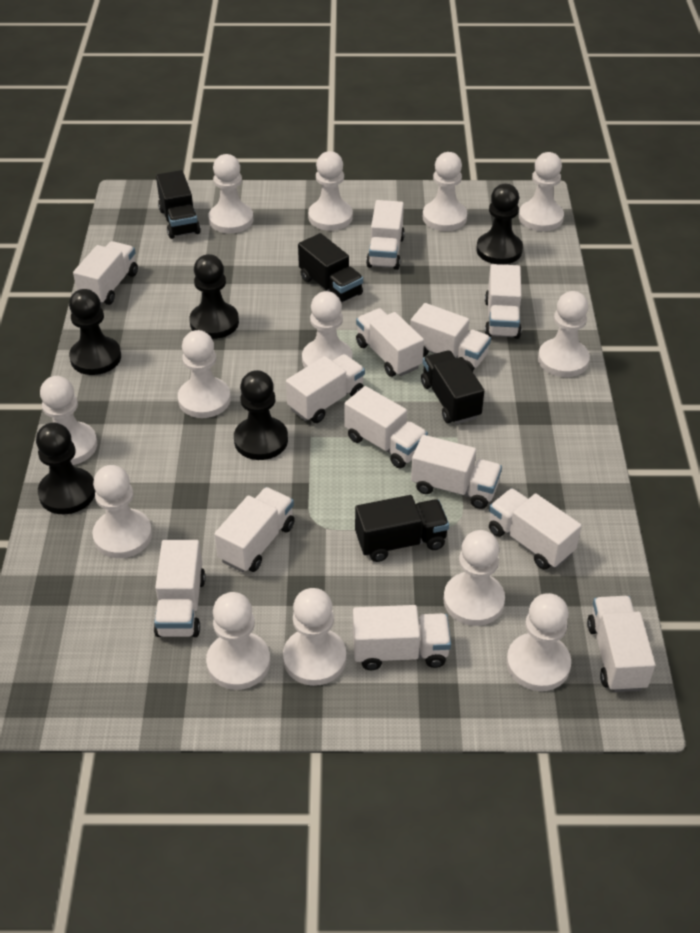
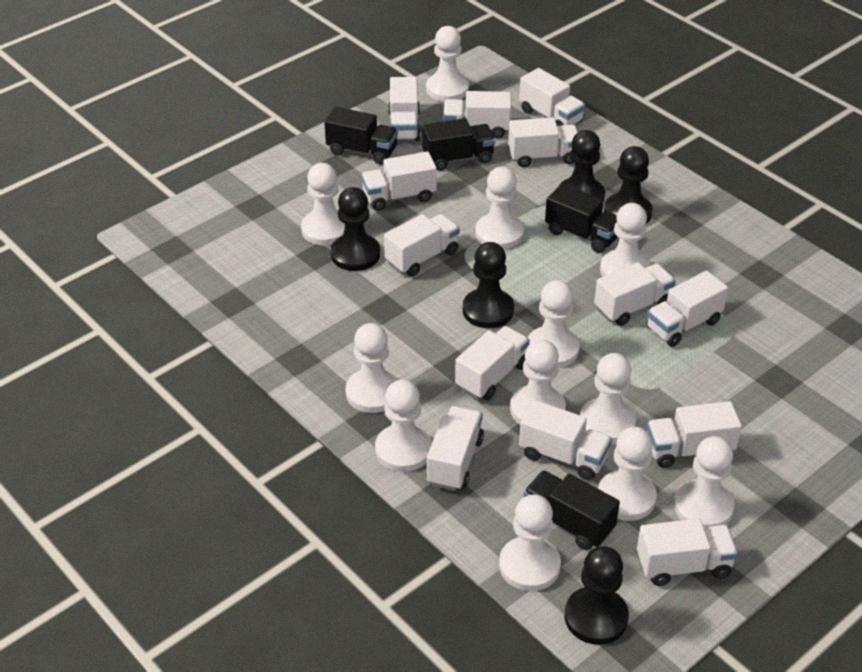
white pawn: 13 -> 12

